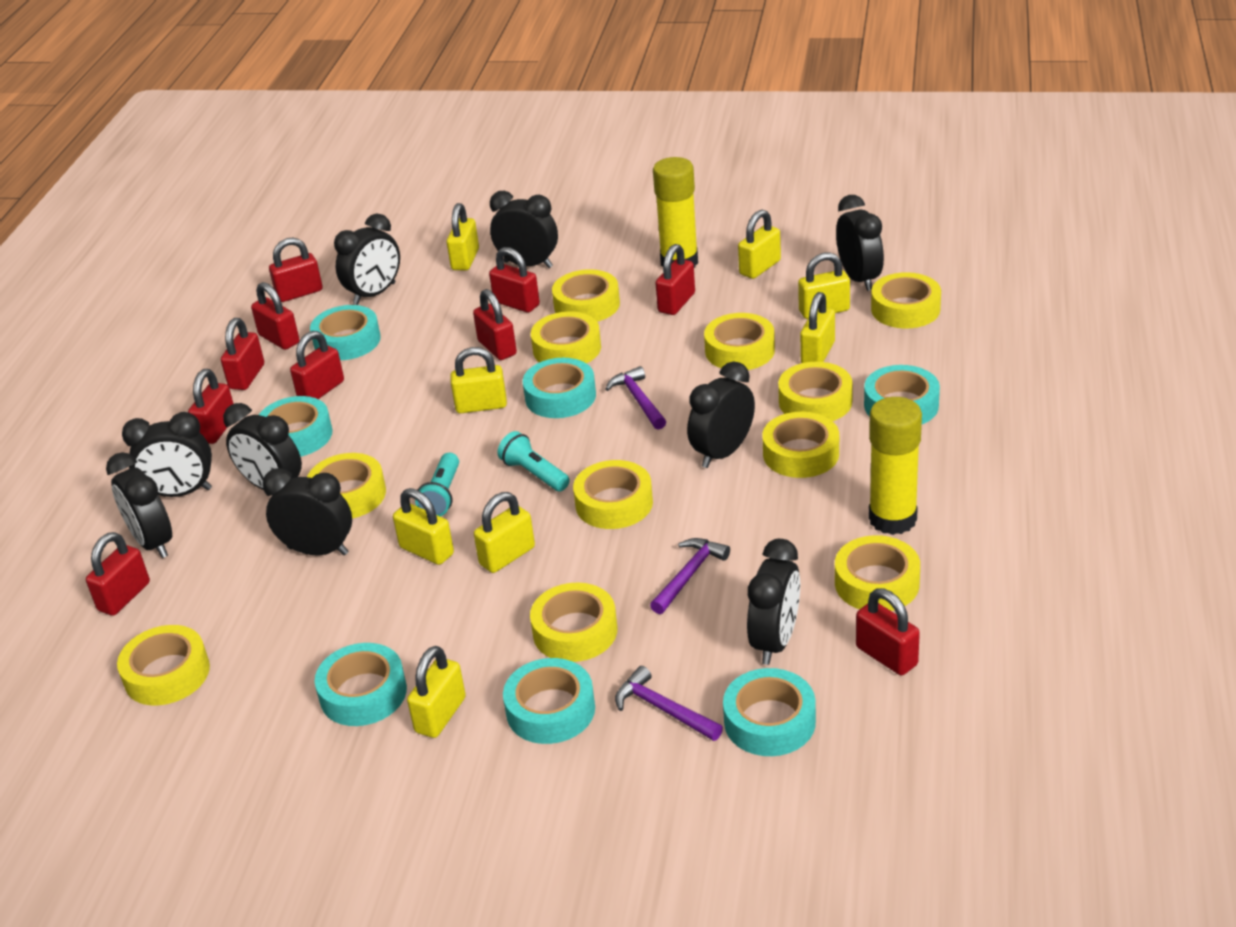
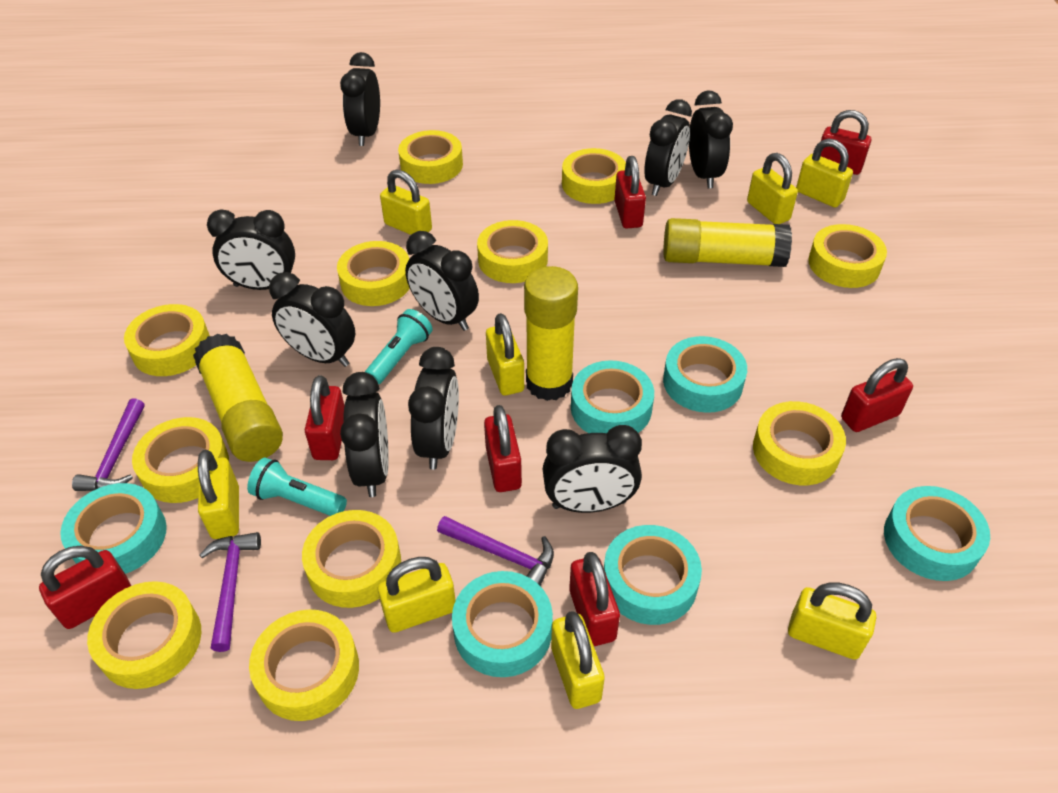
red padlock: 10 -> 7
turquoise tape: 7 -> 6
yellow glue stick: 2 -> 3

